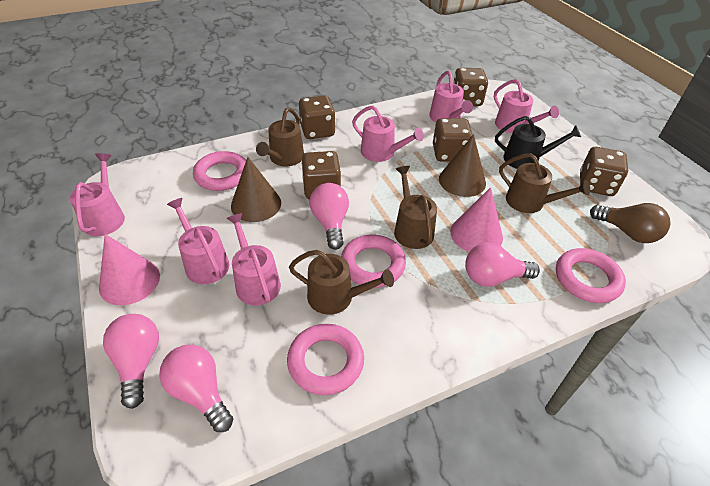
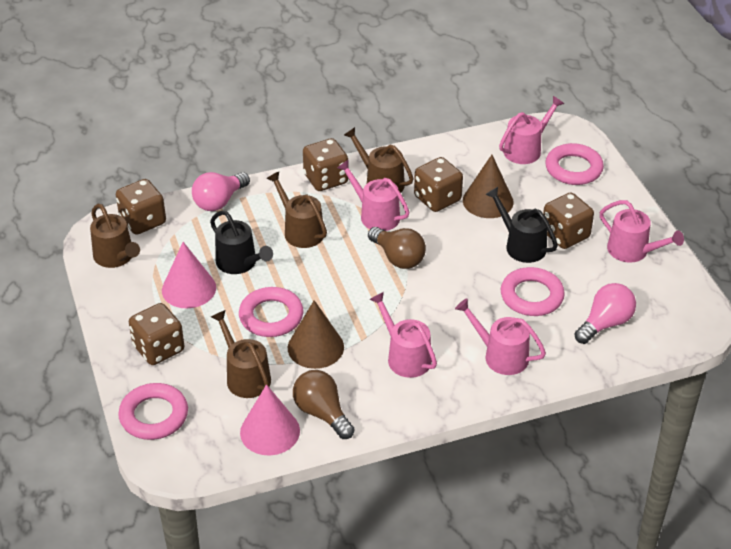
black watering can: 1 -> 2
brown light bulb: 1 -> 2
pink light bulb: 4 -> 2
pink watering can: 6 -> 5

